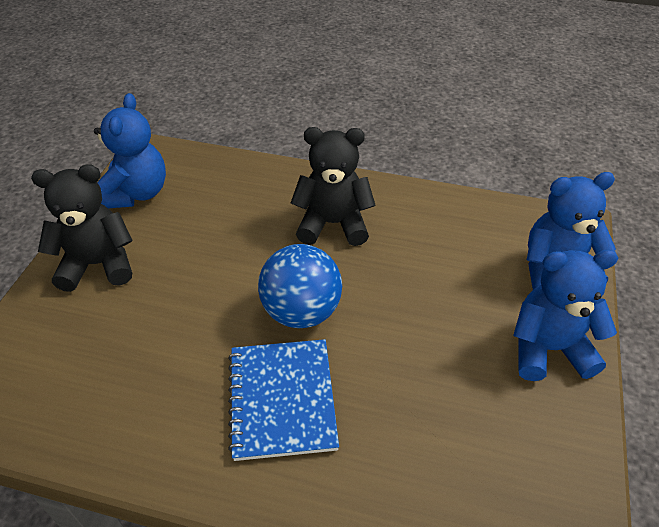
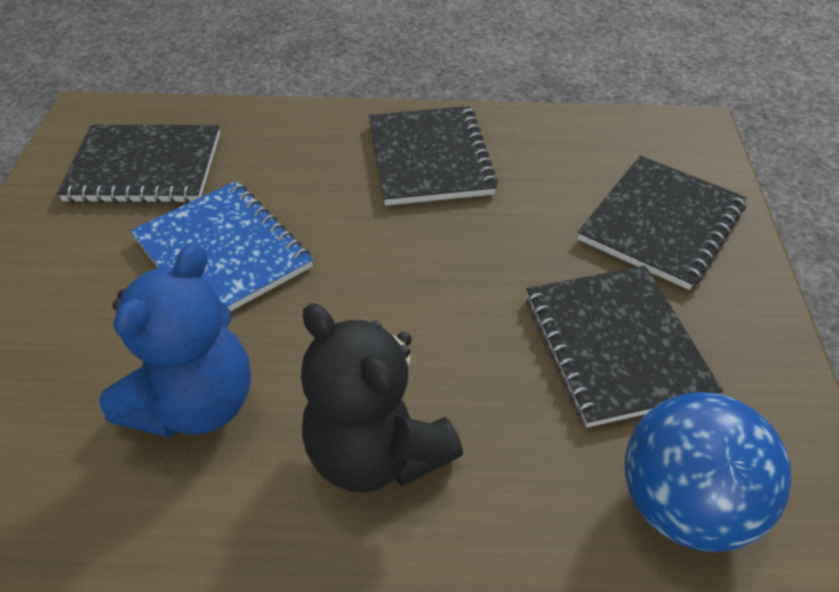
black notebook: 0 -> 4
black teddy bear: 2 -> 1
blue teddy bear: 3 -> 1

